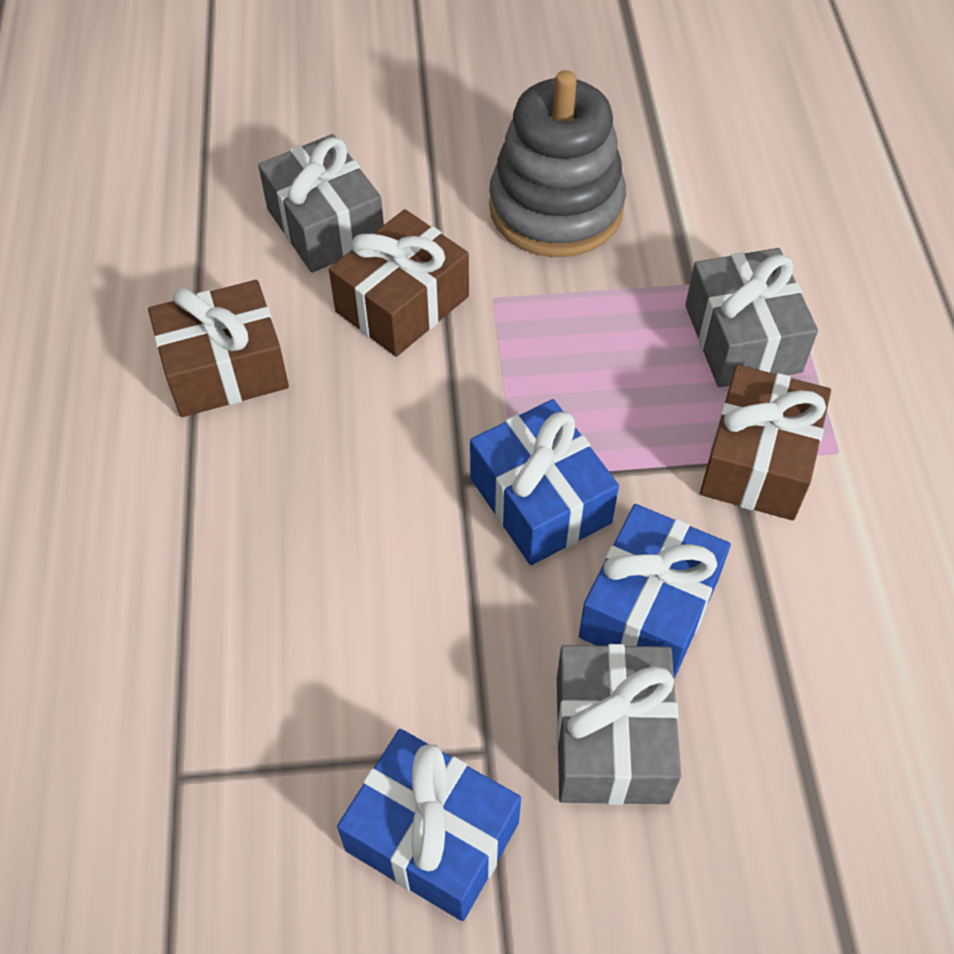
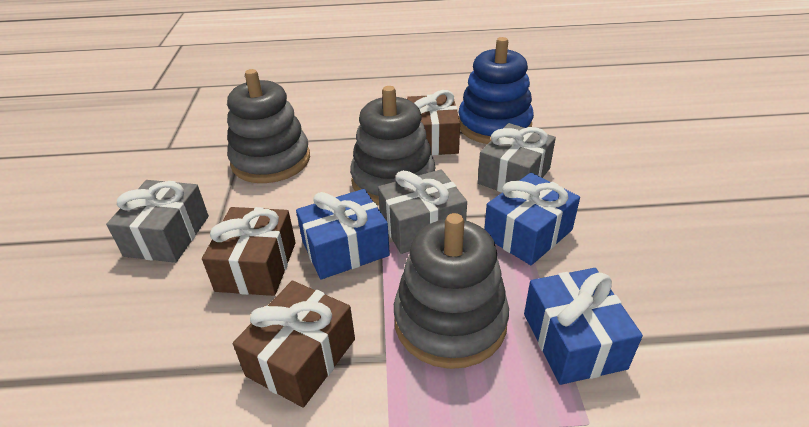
blue stacking toy: 0 -> 1
grey stacking toy: 1 -> 3

